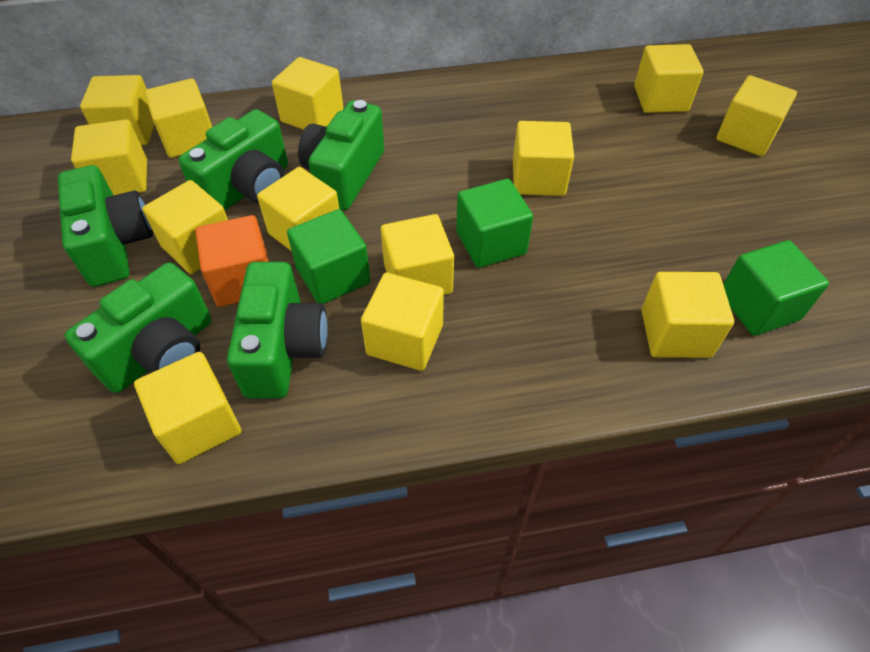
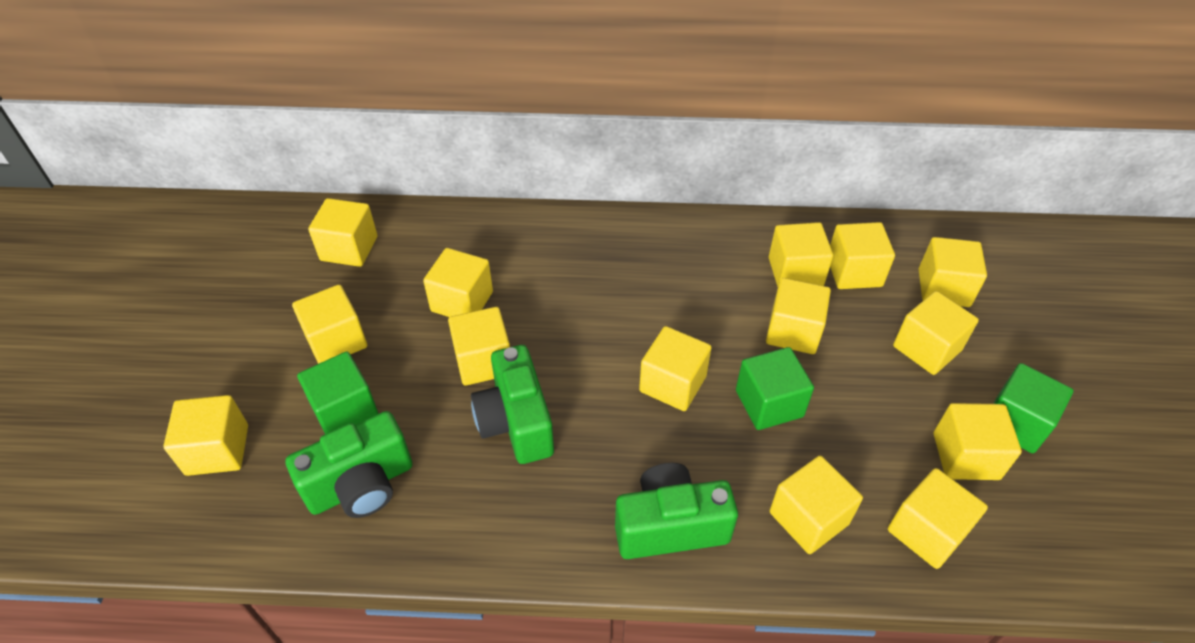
green camera: 5 -> 3
orange cube: 1 -> 0
yellow cube: 13 -> 14

